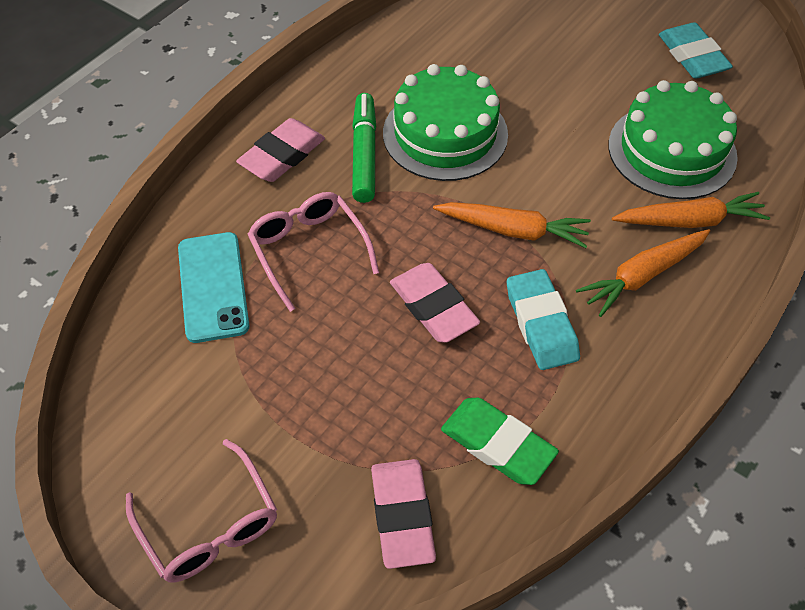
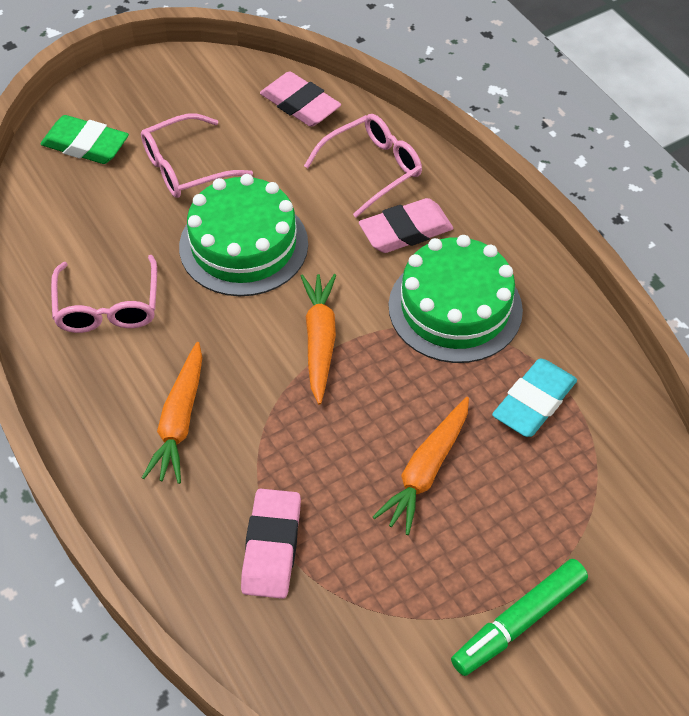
pink glasses: 2 -> 3
turquoise eraser: 2 -> 1
turquoise phone: 1 -> 0

